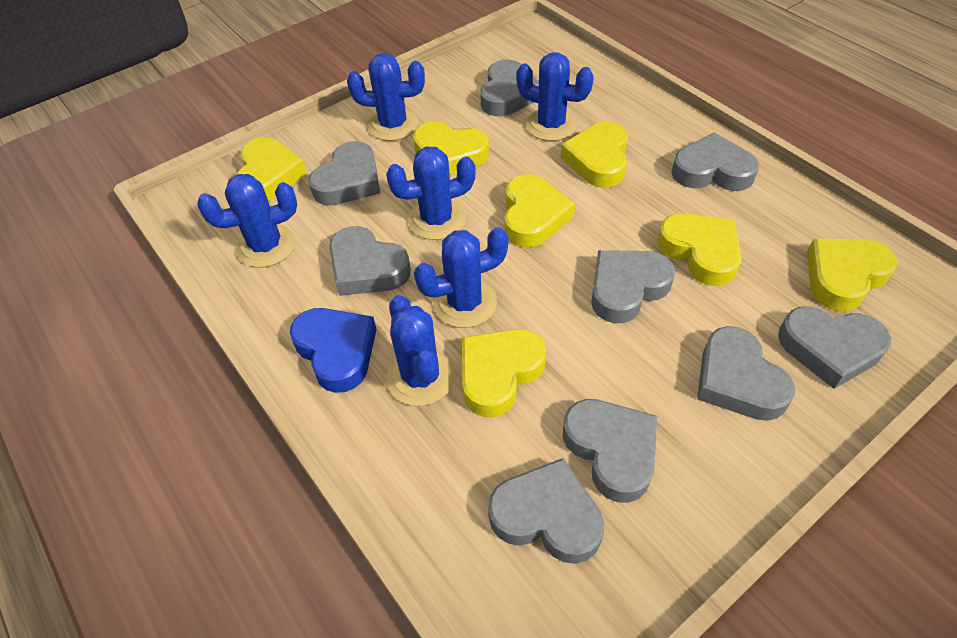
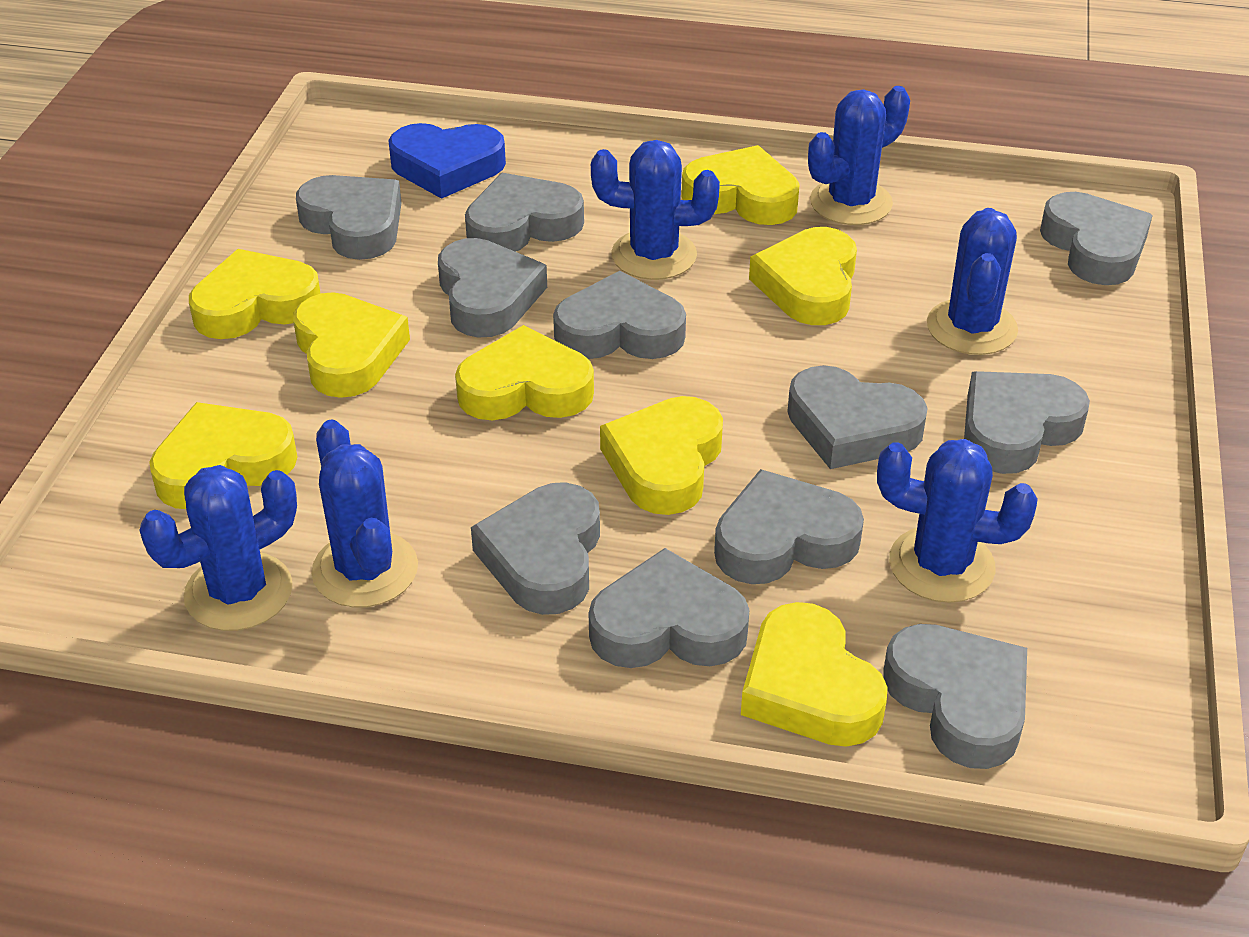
grey heart: 9 -> 11
yellow heart: 7 -> 8

